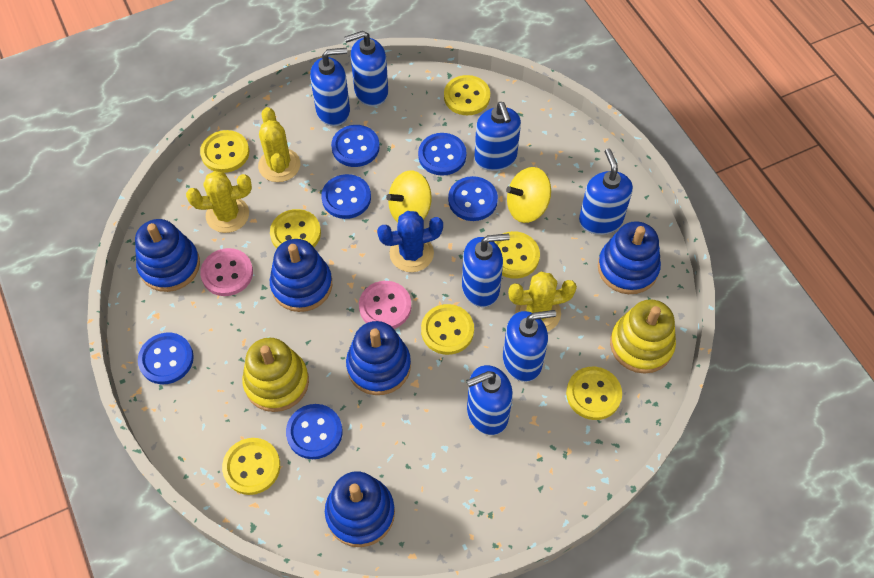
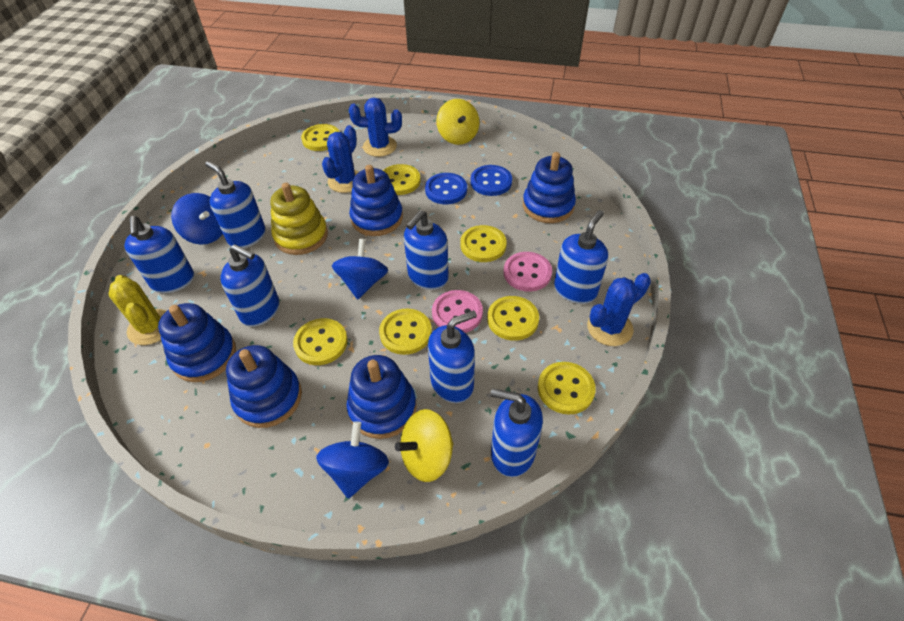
blue button: 6 -> 2
blue cactus: 1 -> 3
blue spinning top: 0 -> 3
yellow cactus: 3 -> 1
yellow stacking toy: 2 -> 1

